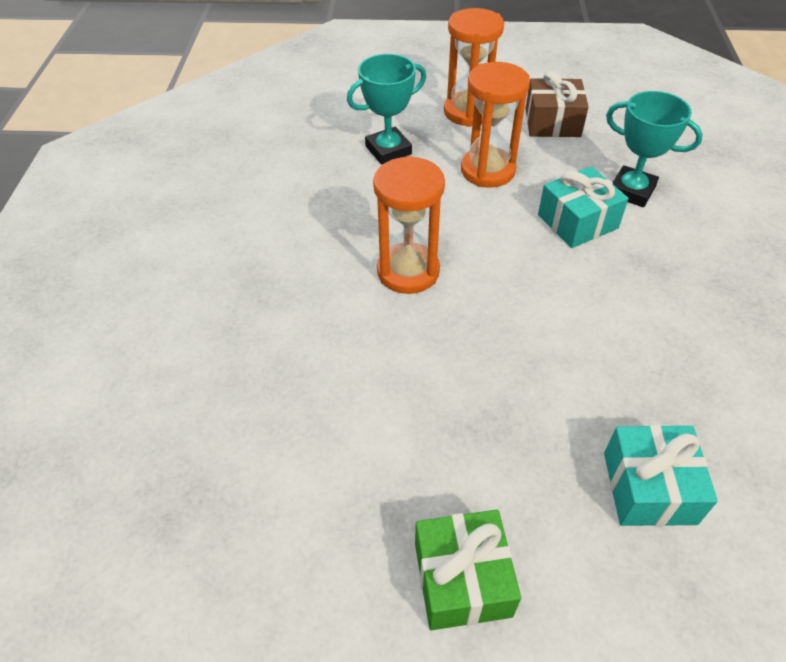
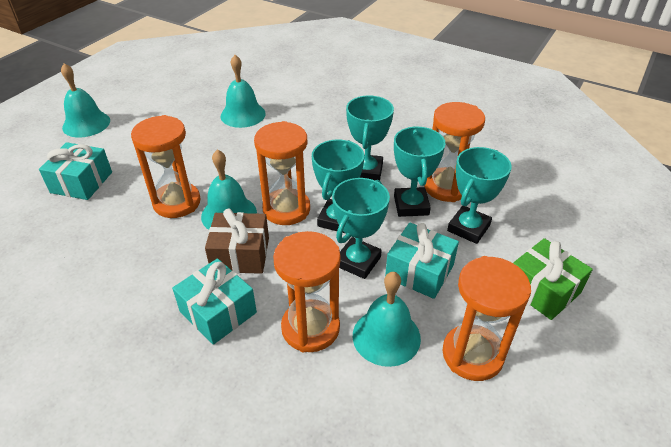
orange hourglass: 3 -> 5
turquoise bell: 0 -> 4
turquoise gift: 2 -> 3
turquoise trophy: 2 -> 5

